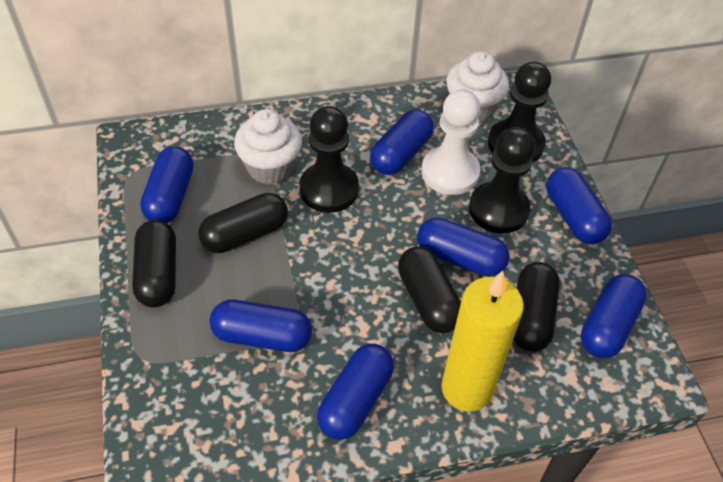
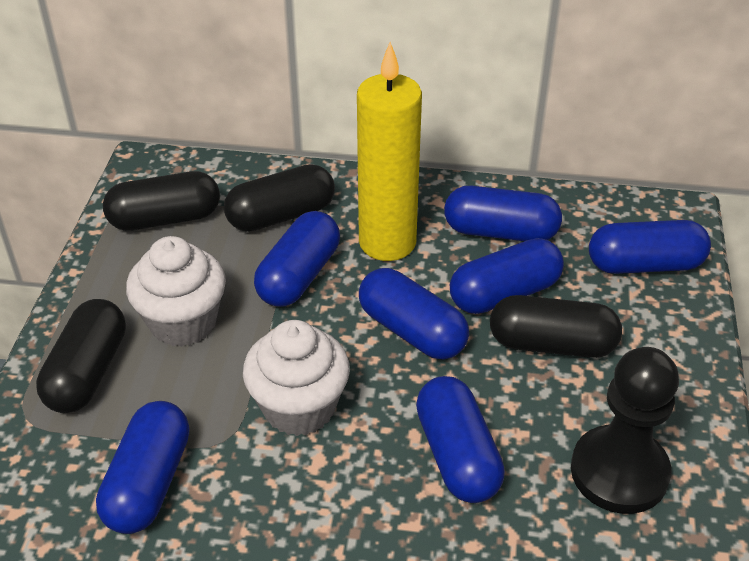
black pawn: 3 -> 1
white pawn: 1 -> 0

